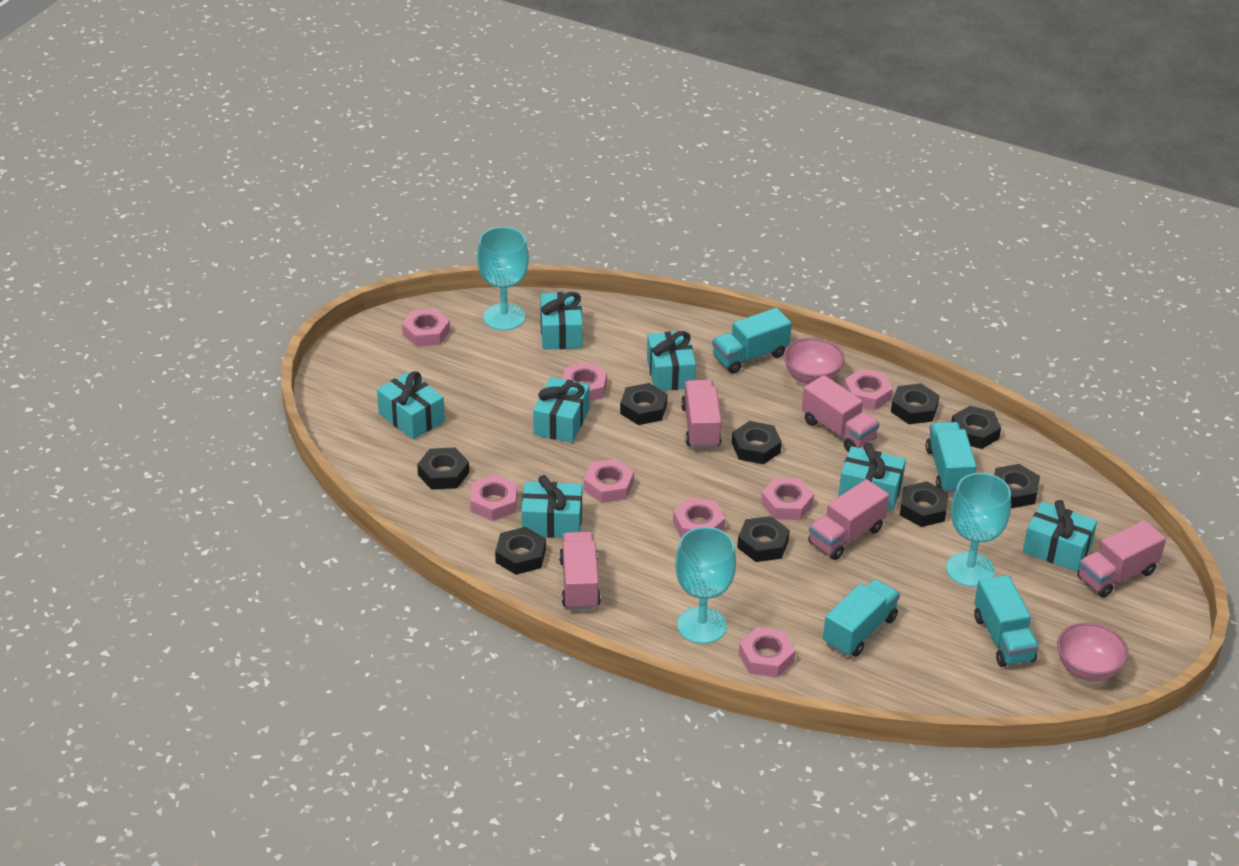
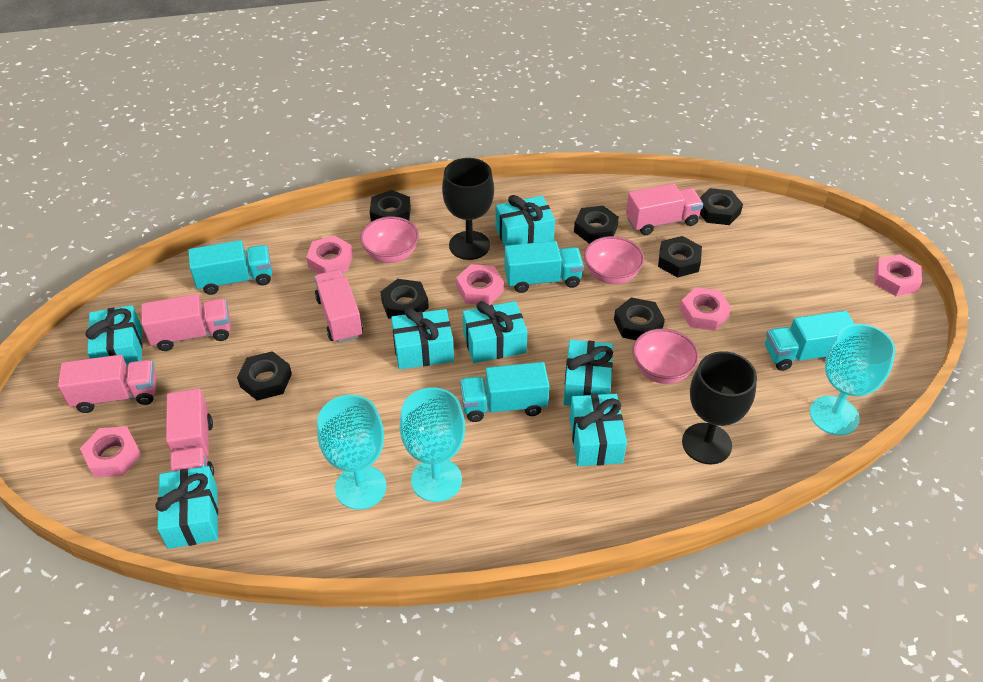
black goblet: 0 -> 2
black nut: 9 -> 7
pink bowl: 2 -> 3
pink nut: 8 -> 5

